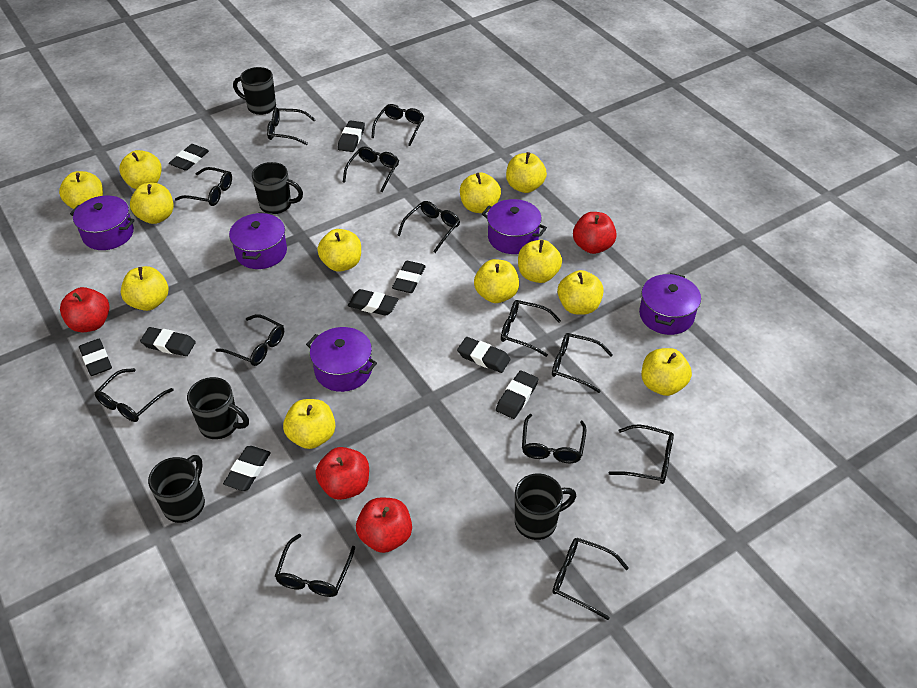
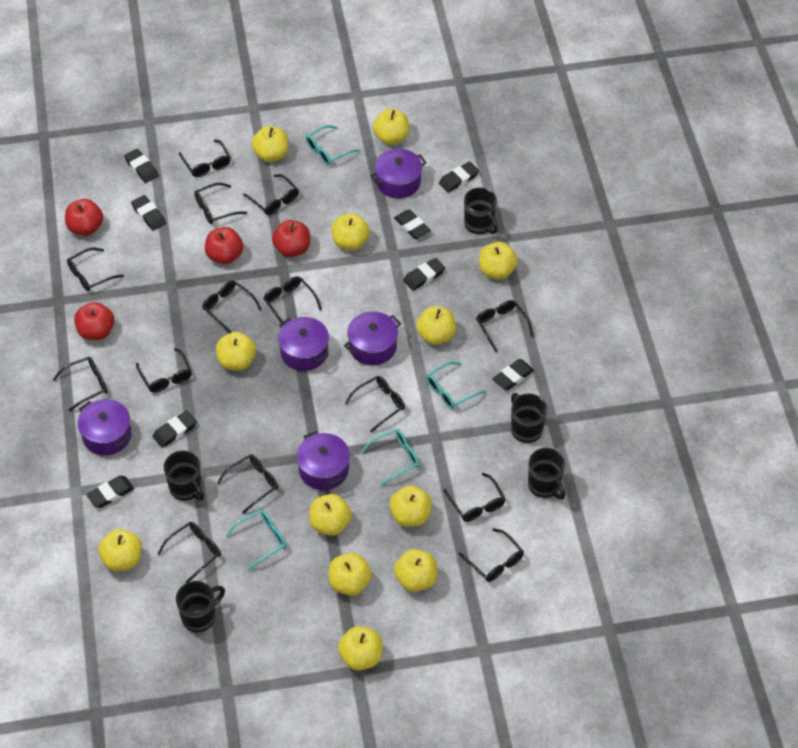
black eraser: 9 -> 8
black glasses: 13 -> 14
turquoise glasses: 0 -> 4

